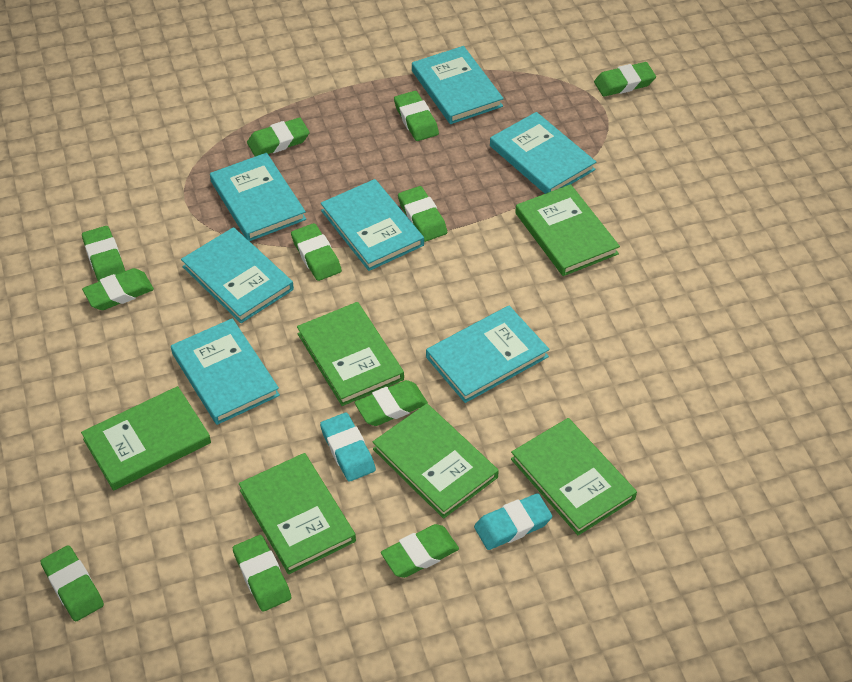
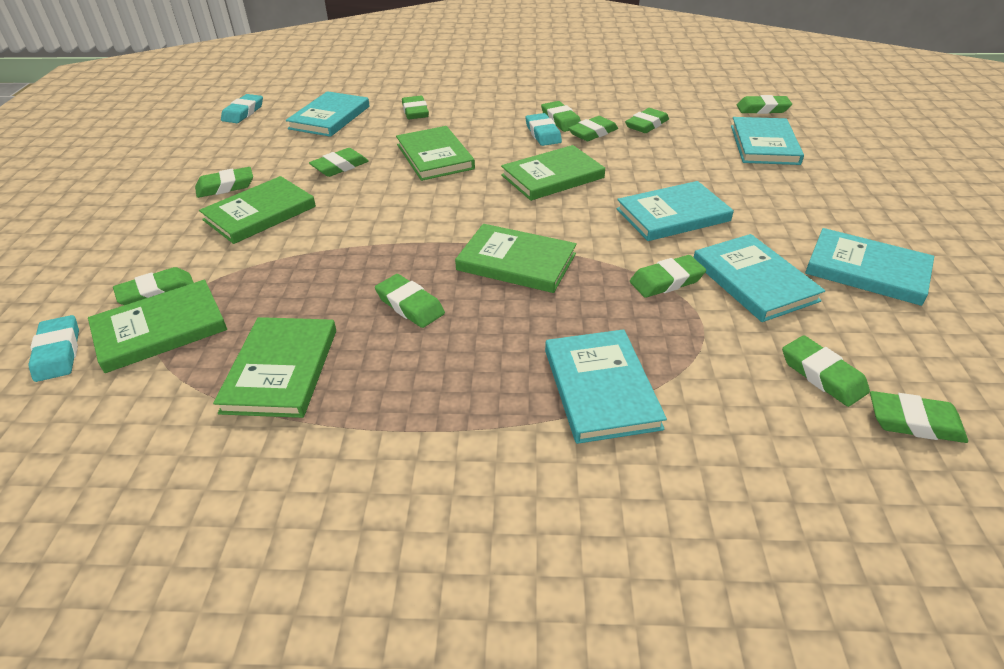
green eraser: 11 -> 12
turquoise book: 7 -> 6
turquoise eraser: 2 -> 3

